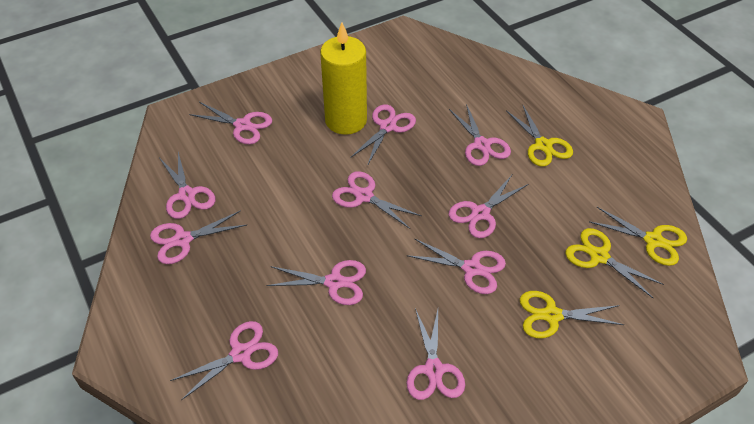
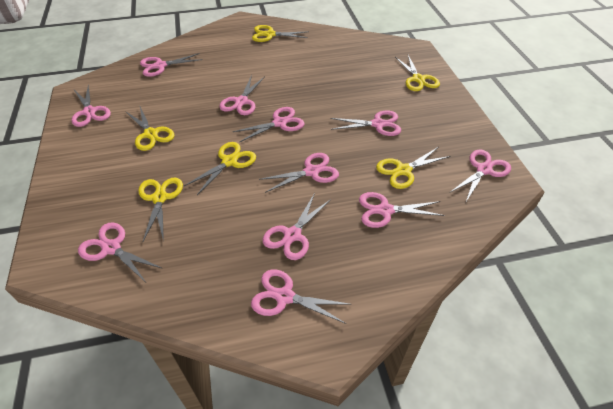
yellow candle: 1 -> 0
yellow scissors: 4 -> 6

